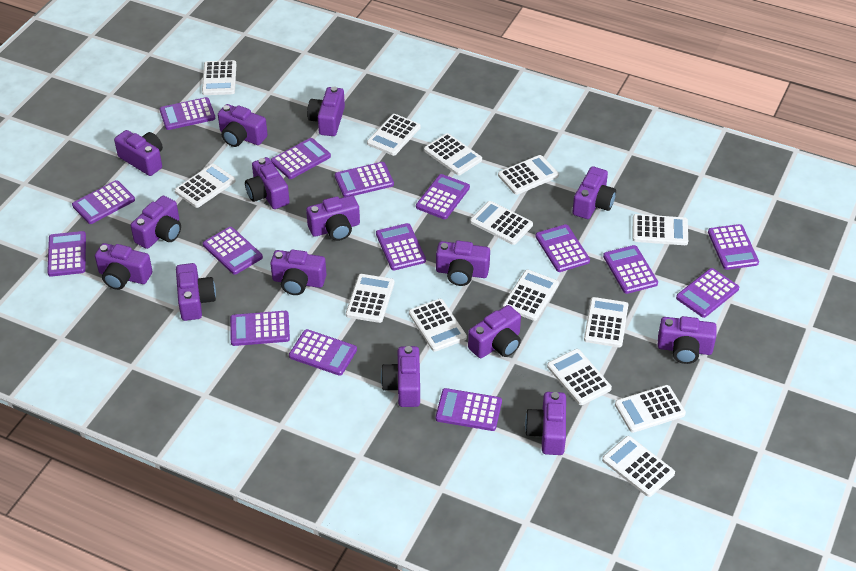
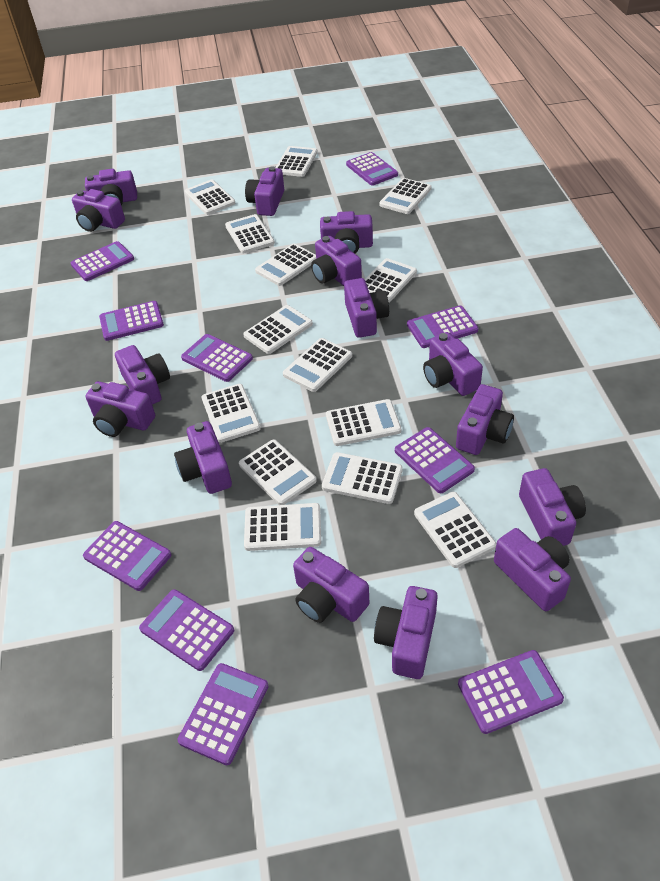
purple calculator: 15 -> 10

